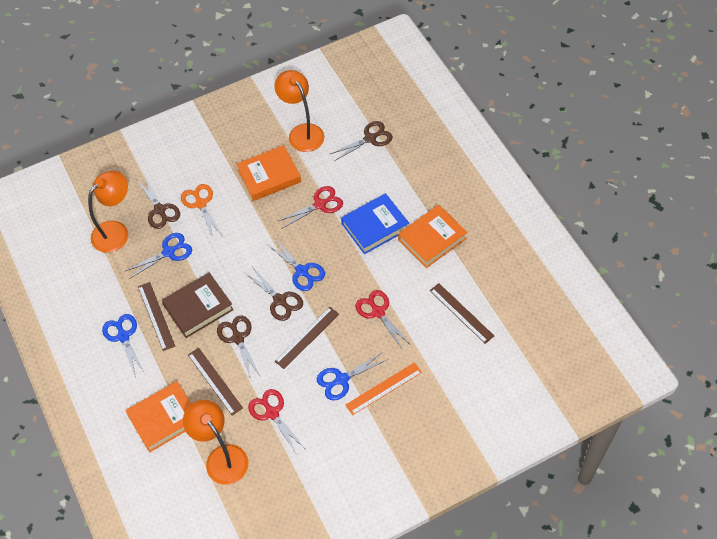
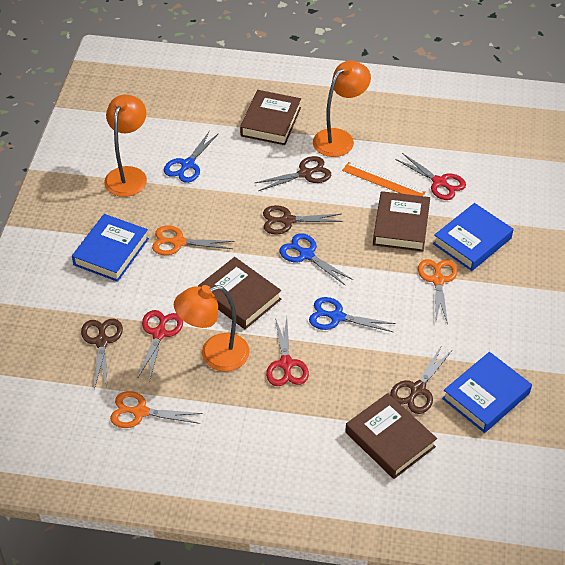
blue book: 1 -> 3
blue scissors: 4 -> 3
brown book: 1 -> 4
brown ruler: 4 -> 0
orange book: 3 -> 0
orange scissors: 1 -> 3

